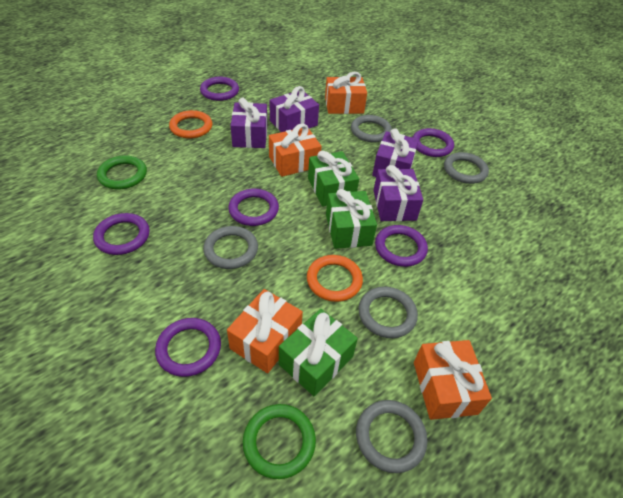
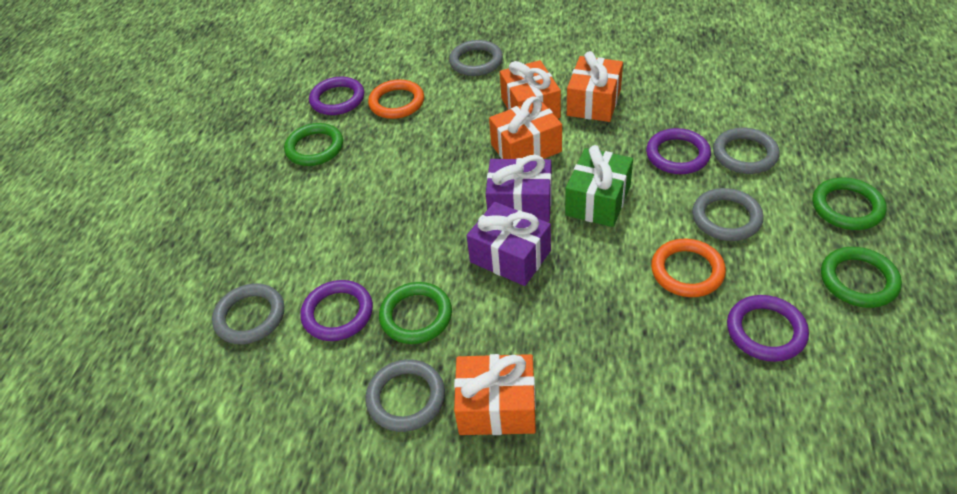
green gift: 3 -> 1
green ring: 2 -> 4
purple gift: 4 -> 2
purple ring: 6 -> 4

